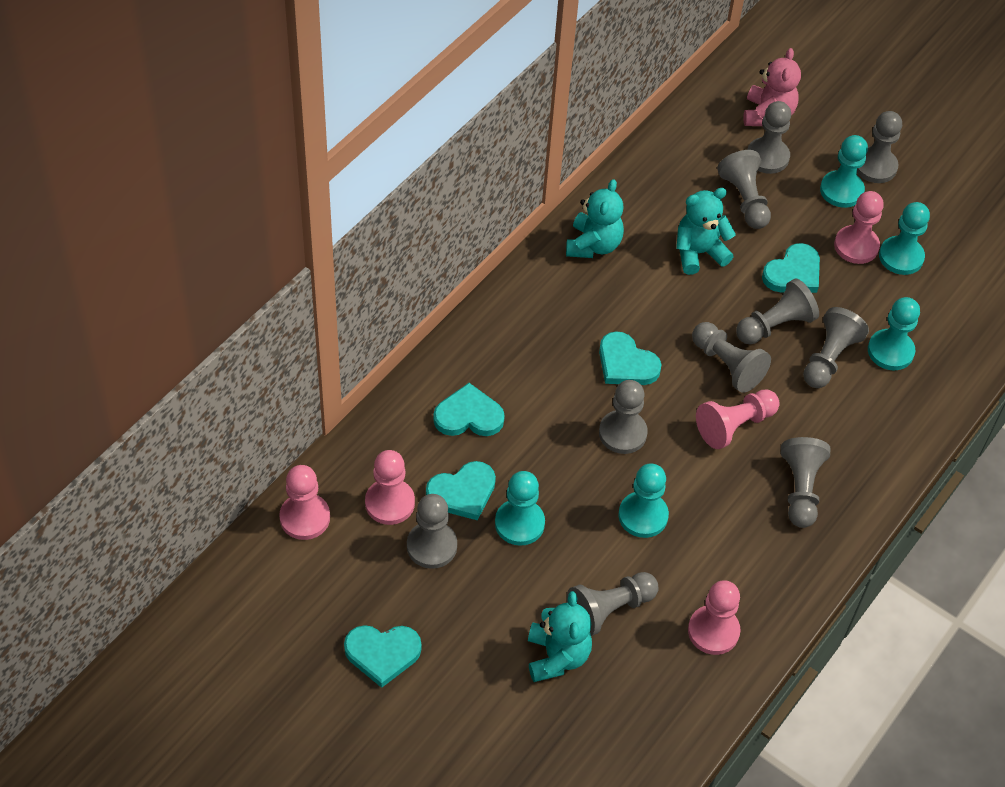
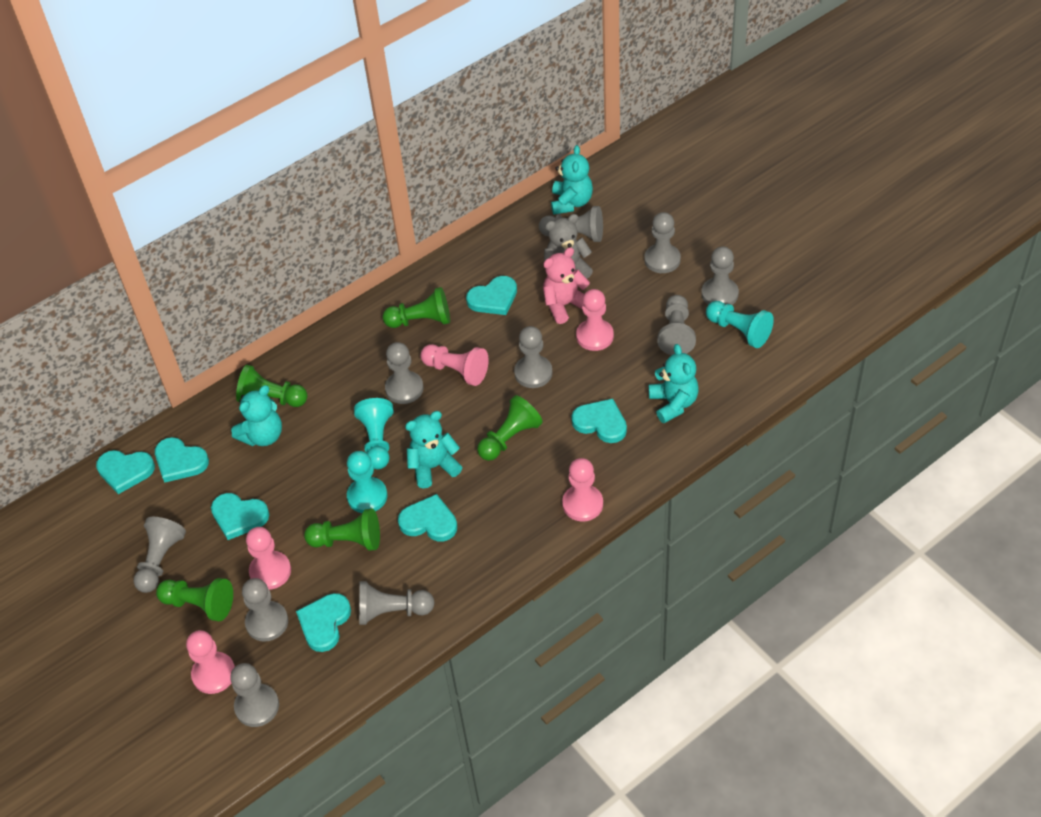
green pawn: 0 -> 5
grey teddy bear: 0 -> 1
turquoise heart: 5 -> 7
turquoise pawn: 5 -> 3
turquoise teddy bear: 3 -> 4

